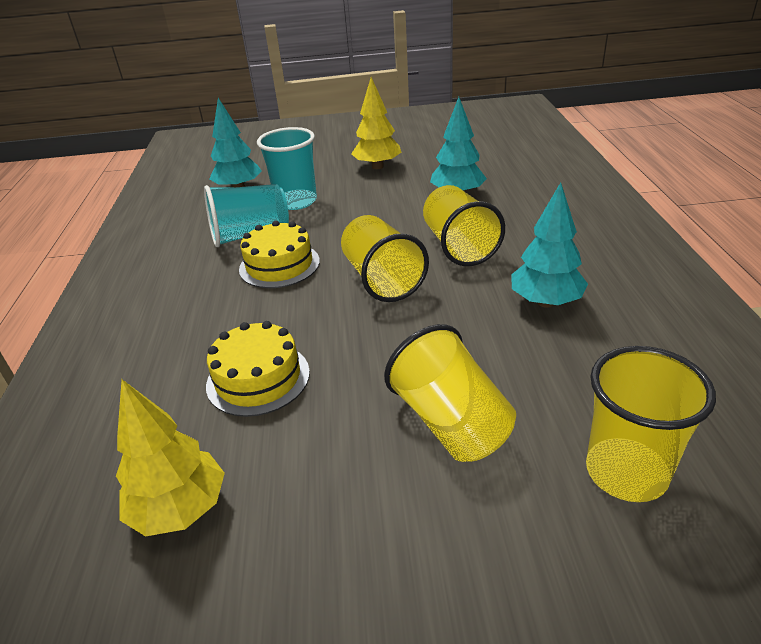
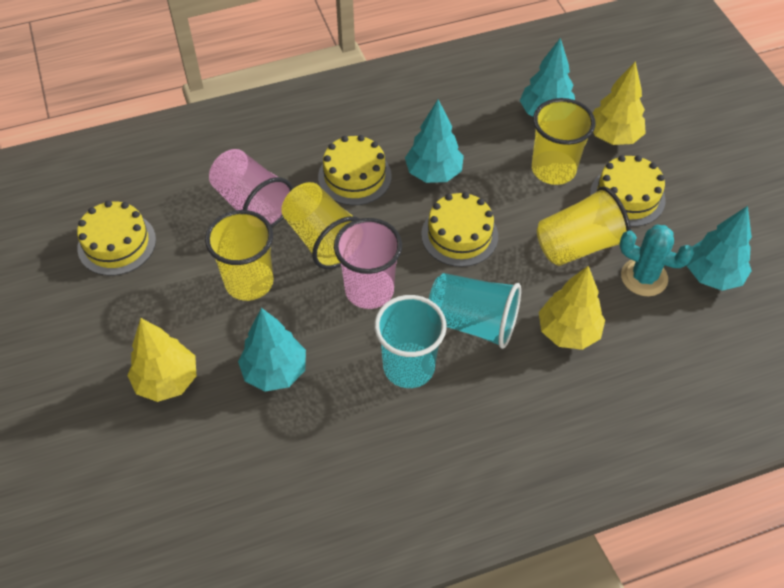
pink cup: 0 -> 2
turquoise cactus: 0 -> 1
turquoise tree: 3 -> 4
yellow cake: 2 -> 4
yellow tree: 2 -> 3

